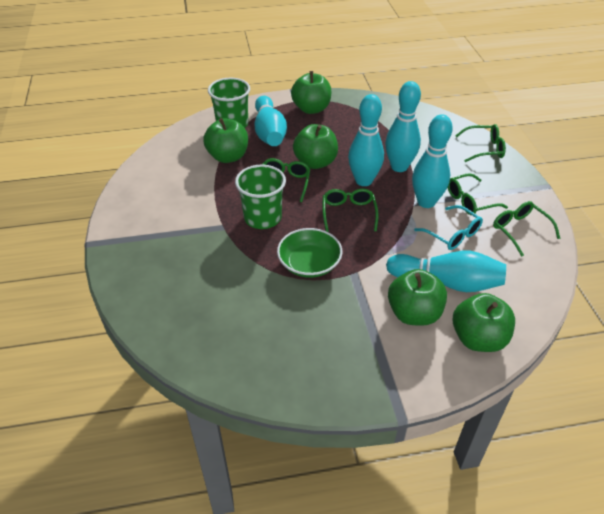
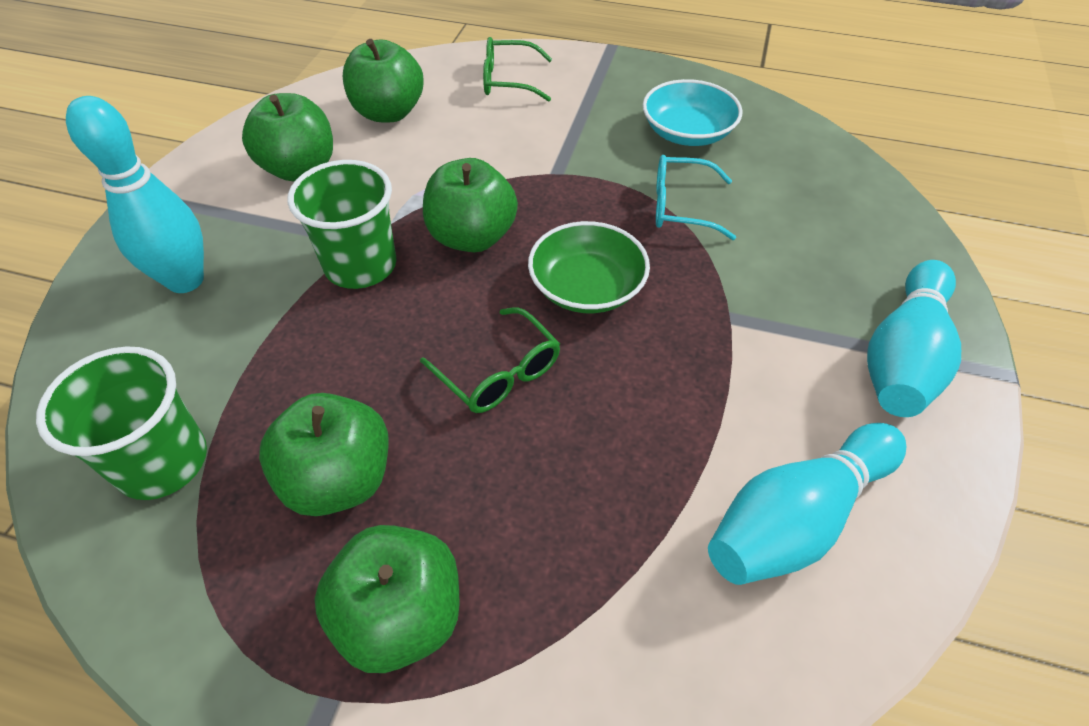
green glasses: 5 -> 2
turquoise bowl: 0 -> 1
turquoise bowling pin: 5 -> 3

